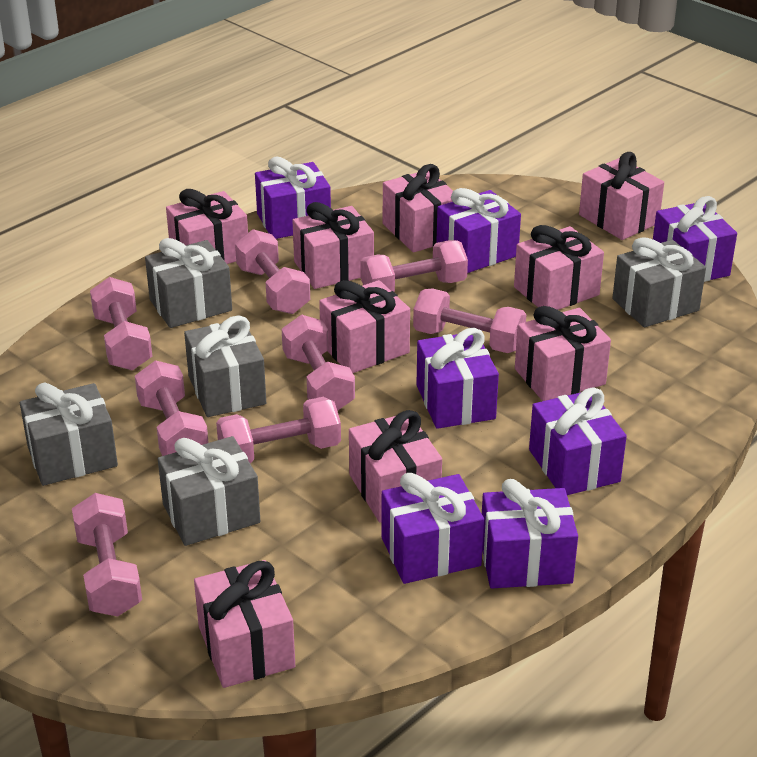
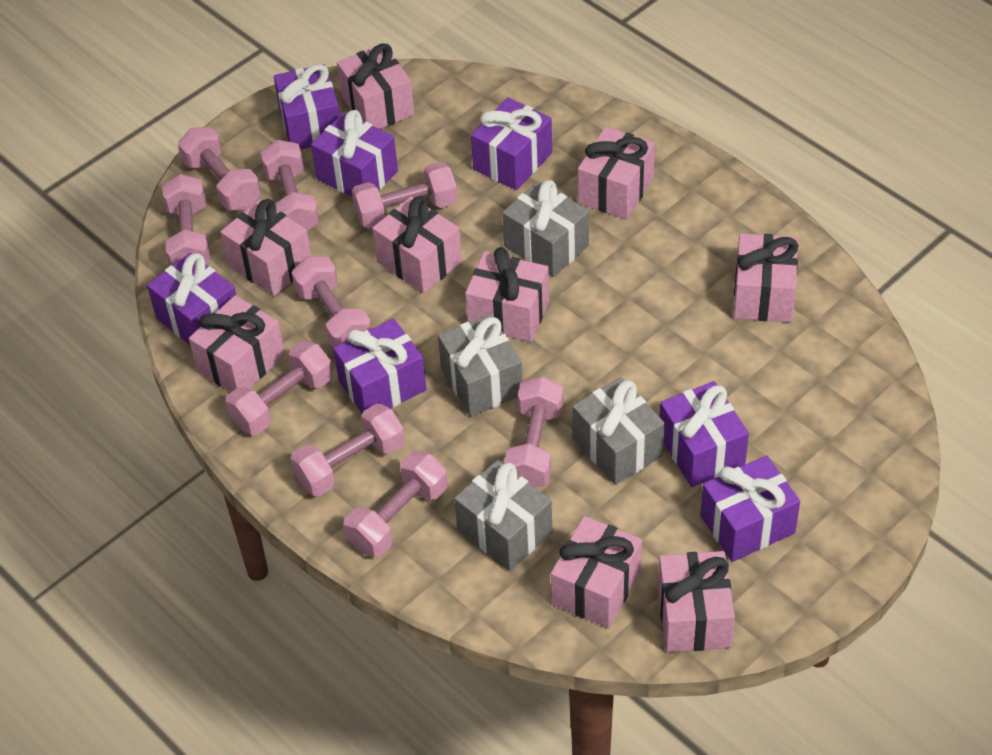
grey gift: 5 -> 4
pink dumbbell: 8 -> 9

